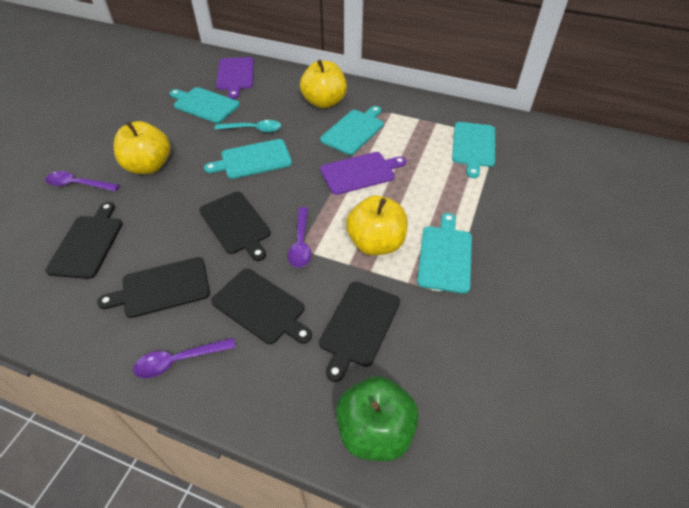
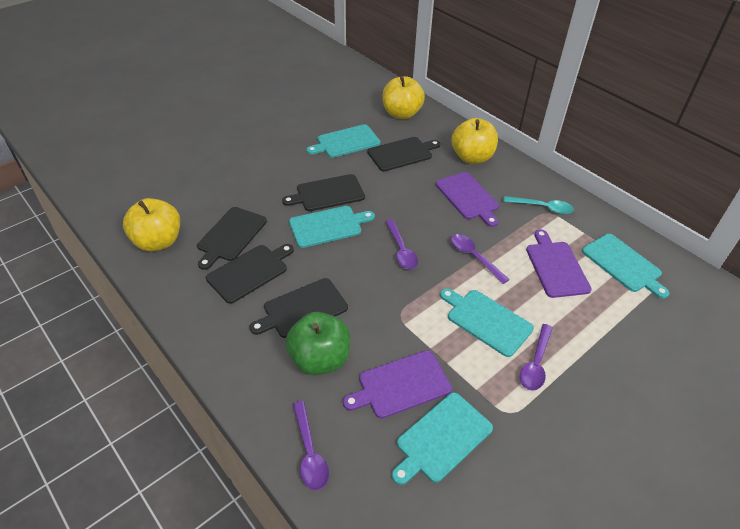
purple cutting board: 2 -> 3
purple spoon: 3 -> 4

